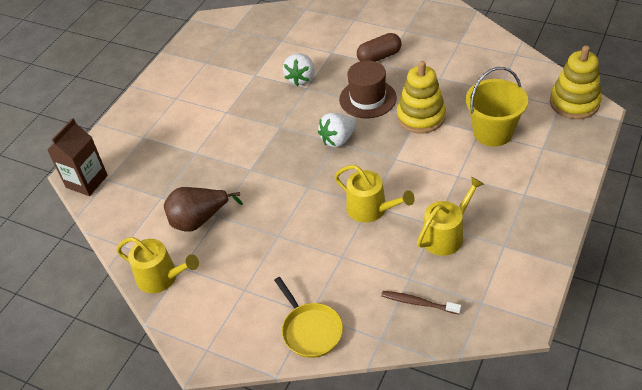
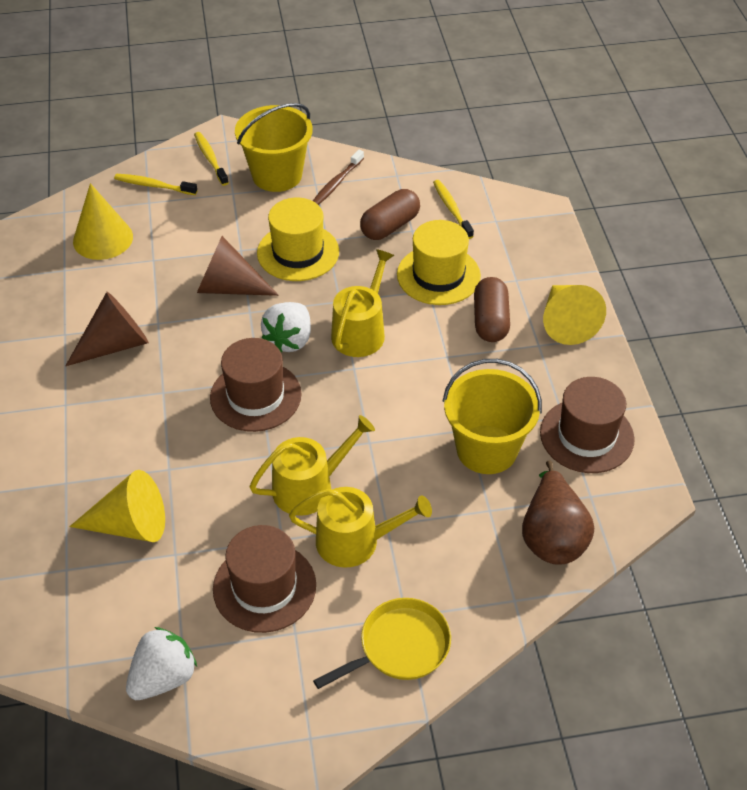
brown capsule: 1 -> 2
brown carton: 1 -> 0
brown cone: 0 -> 2
brown hat: 1 -> 3
yellow bucket: 1 -> 2
yellow cone: 0 -> 3
yellow hat: 0 -> 2
yellow stacking toy: 2 -> 0
yellow toothbrush: 0 -> 3

